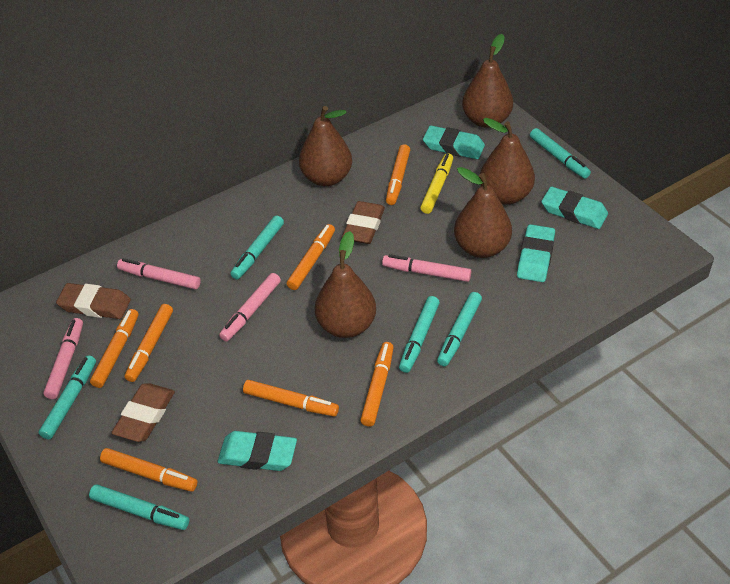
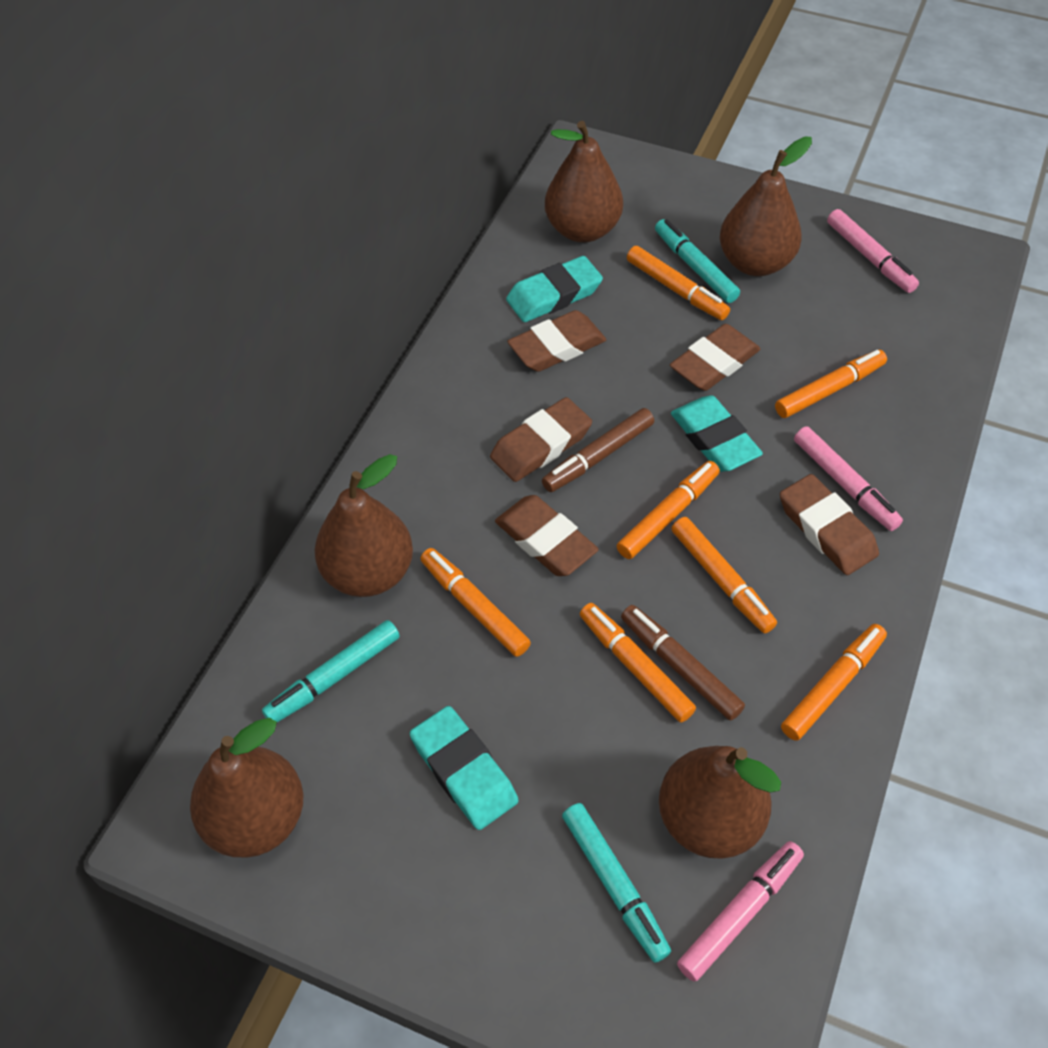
brown eraser: 3 -> 5
brown marker: 0 -> 2
pink marker: 4 -> 3
turquoise eraser: 4 -> 3
turquoise marker: 6 -> 3
yellow marker: 1 -> 0

